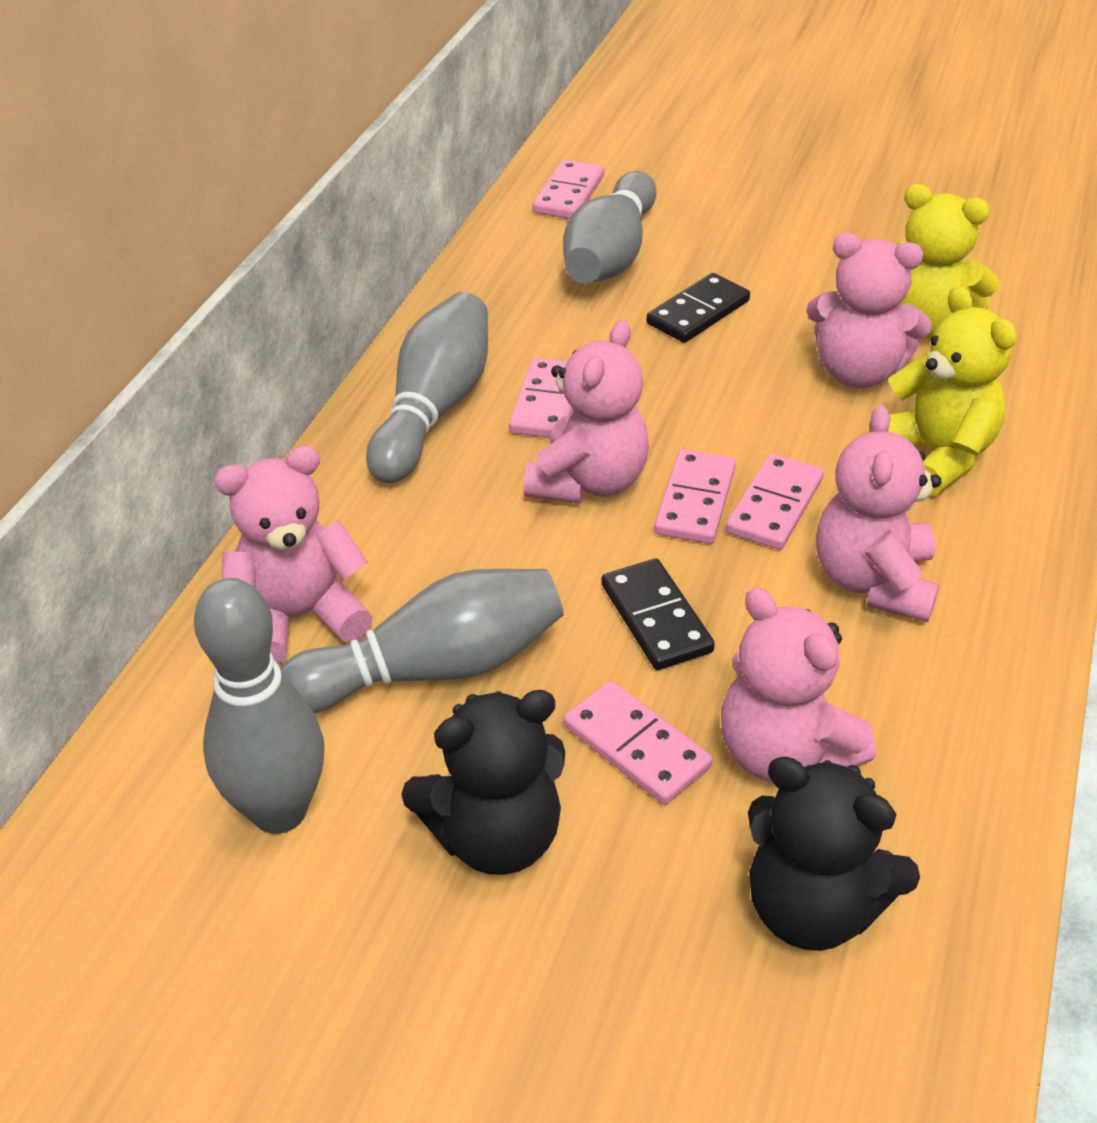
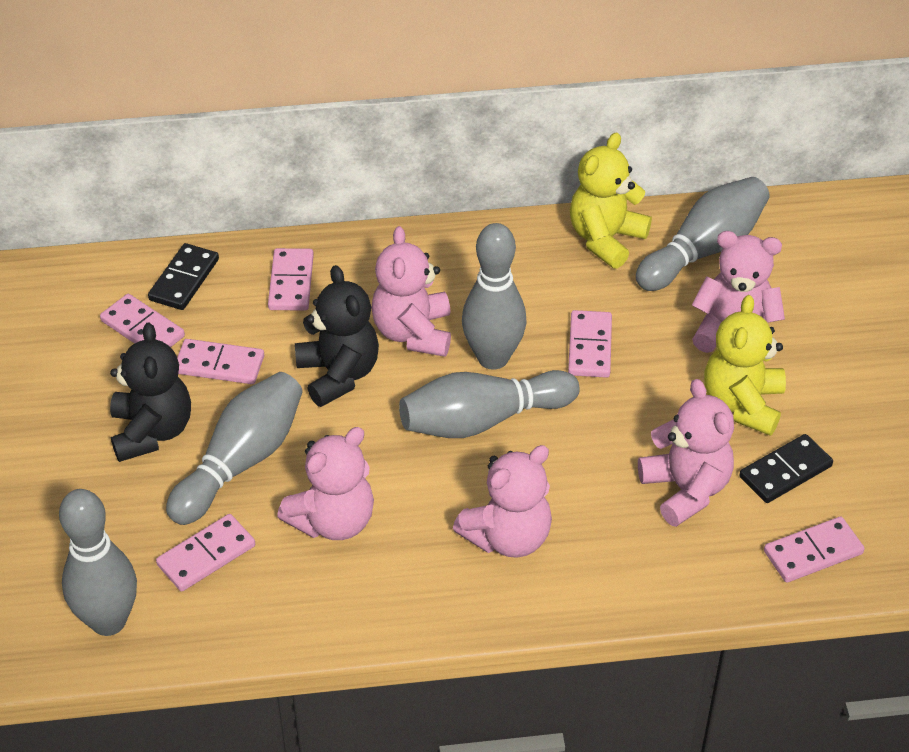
grey bowling pin: 4 -> 5
pink domino: 5 -> 6

